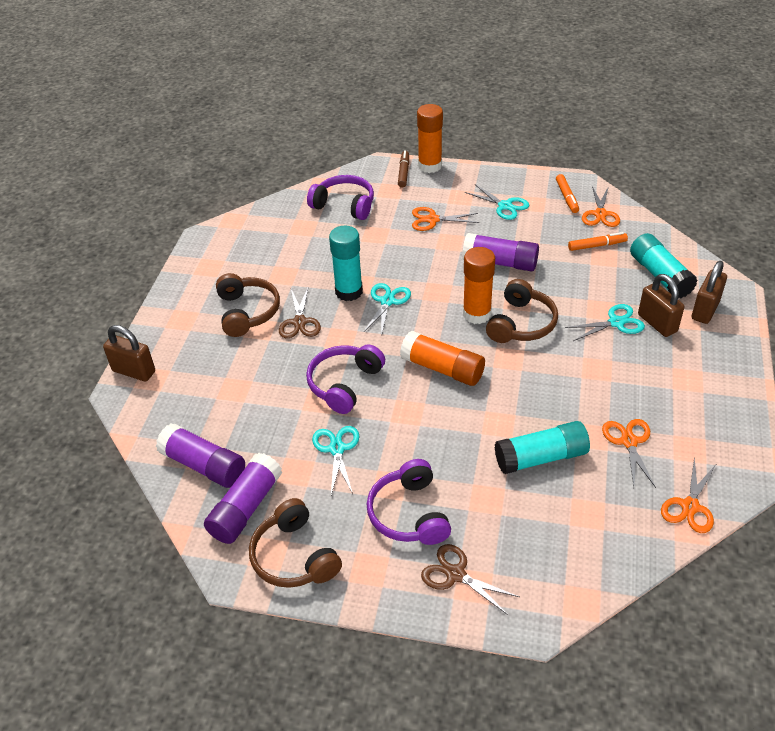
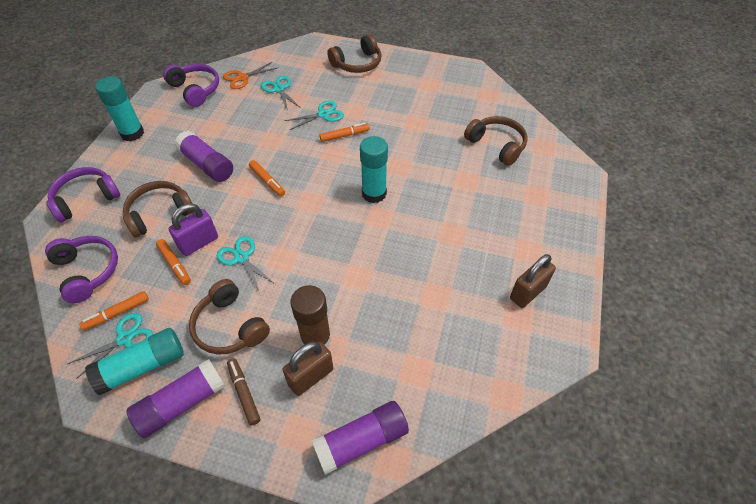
brown glue stick: 0 -> 1
brown headphones: 3 -> 4
brown padlock: 3 -> 2
brown scissors: 2 -> 0
orange glue stick: 3 -> 0
orange marker: 2 -> 4
orange scissors: 4 -> 1
purple padlock: 0 -> 1

